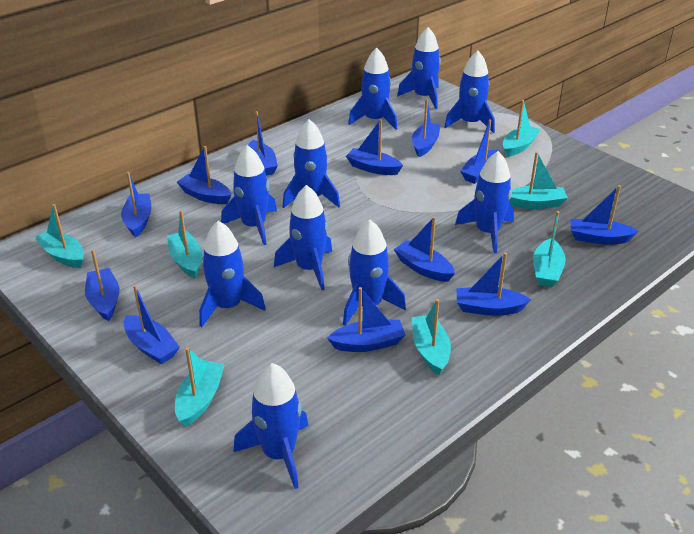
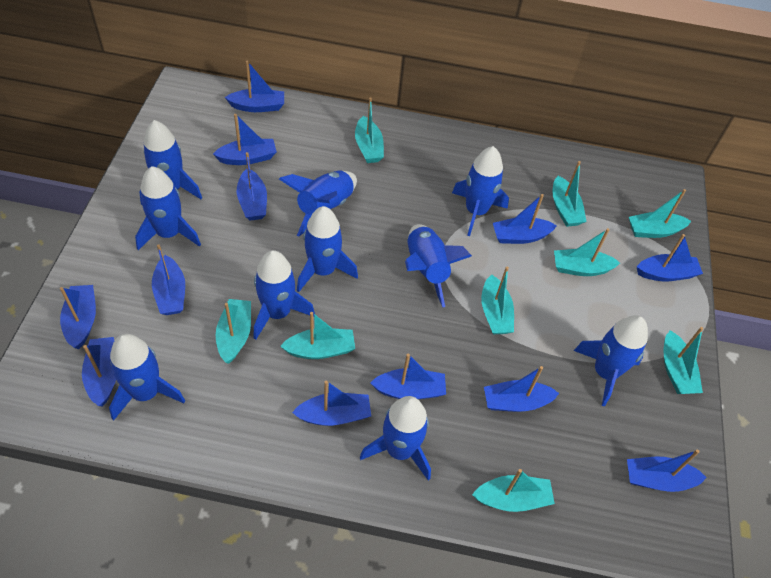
turquoise boat: 7 -> 9

